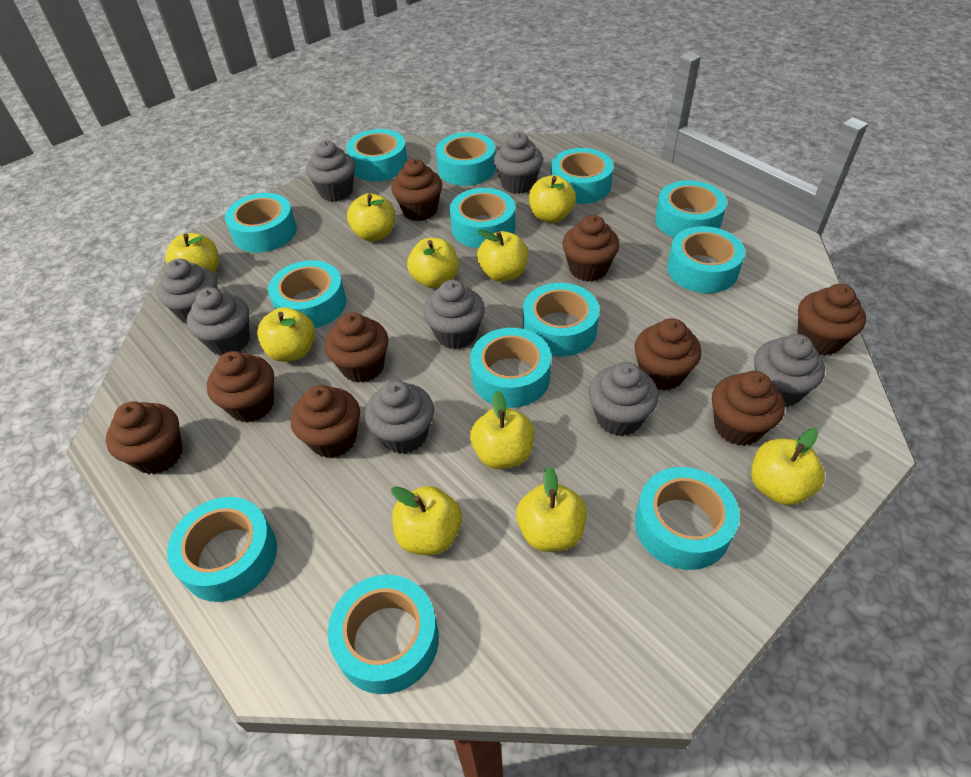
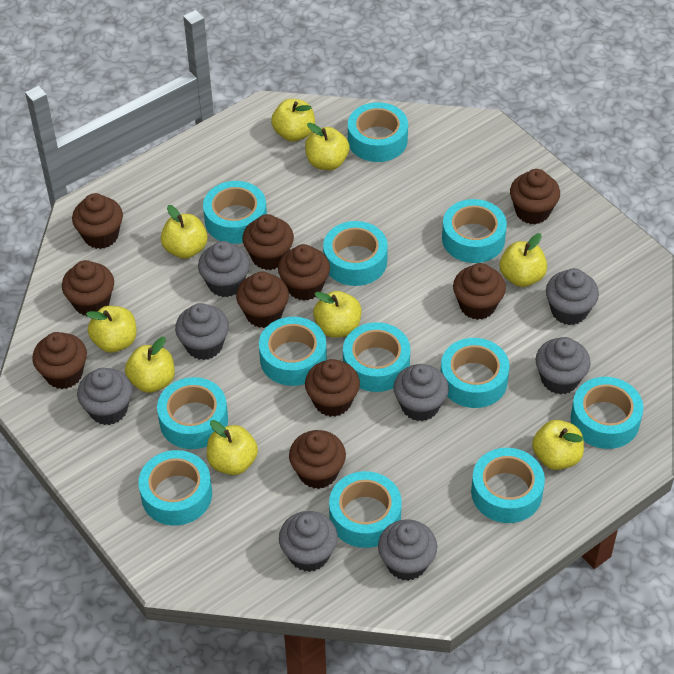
brown cupcake: 9 -> 10
turquoise tape: 13 -> 12
yellow apple: 10 -> 9

